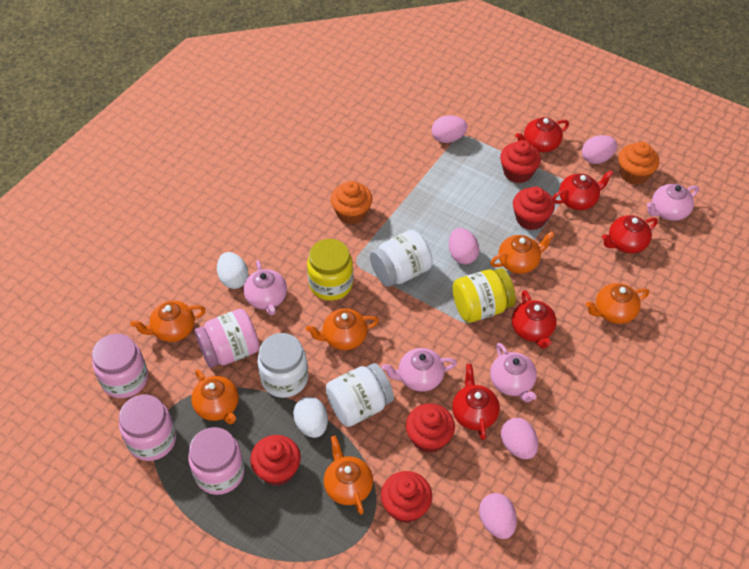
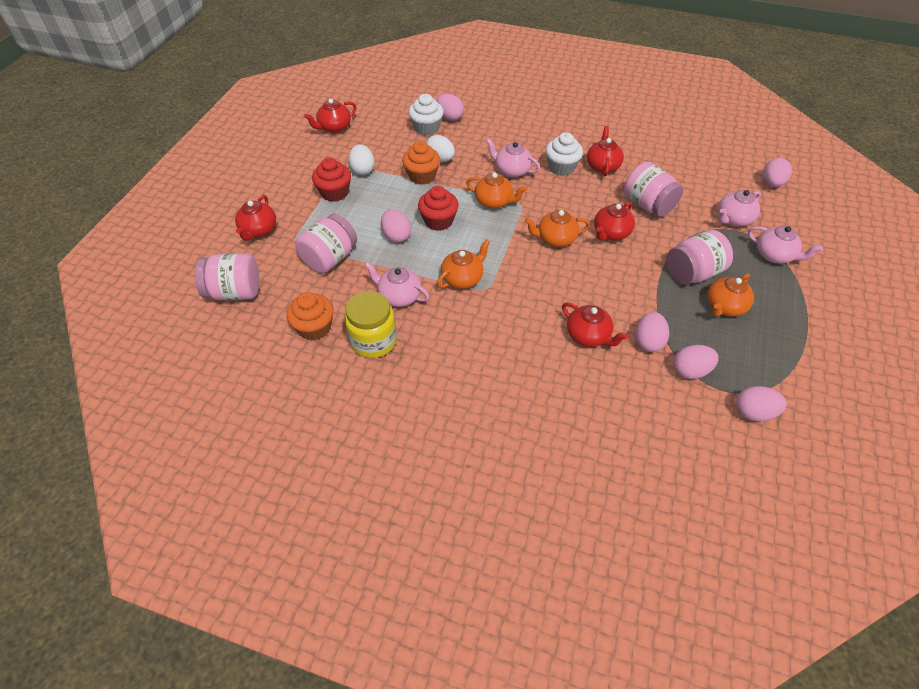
orange teapot: 6 -> 4
pink egg: 5 -> 6
red cupcake: 5 -> 2
white cupcake: 0 -> 2
white jar: 3 -> 0
yellow jar: 2 -> 1

